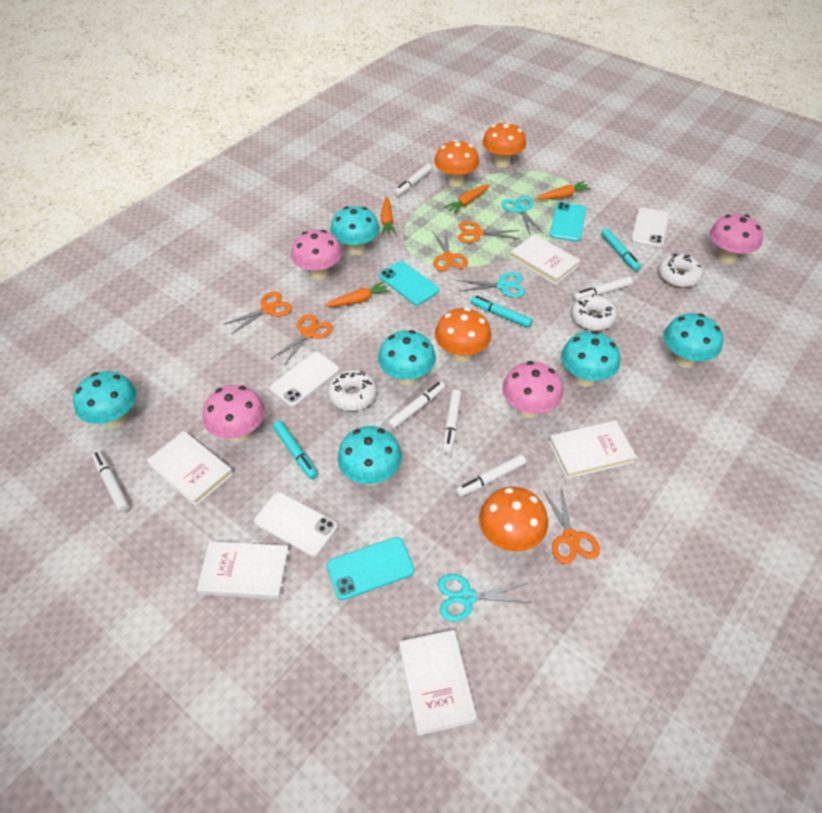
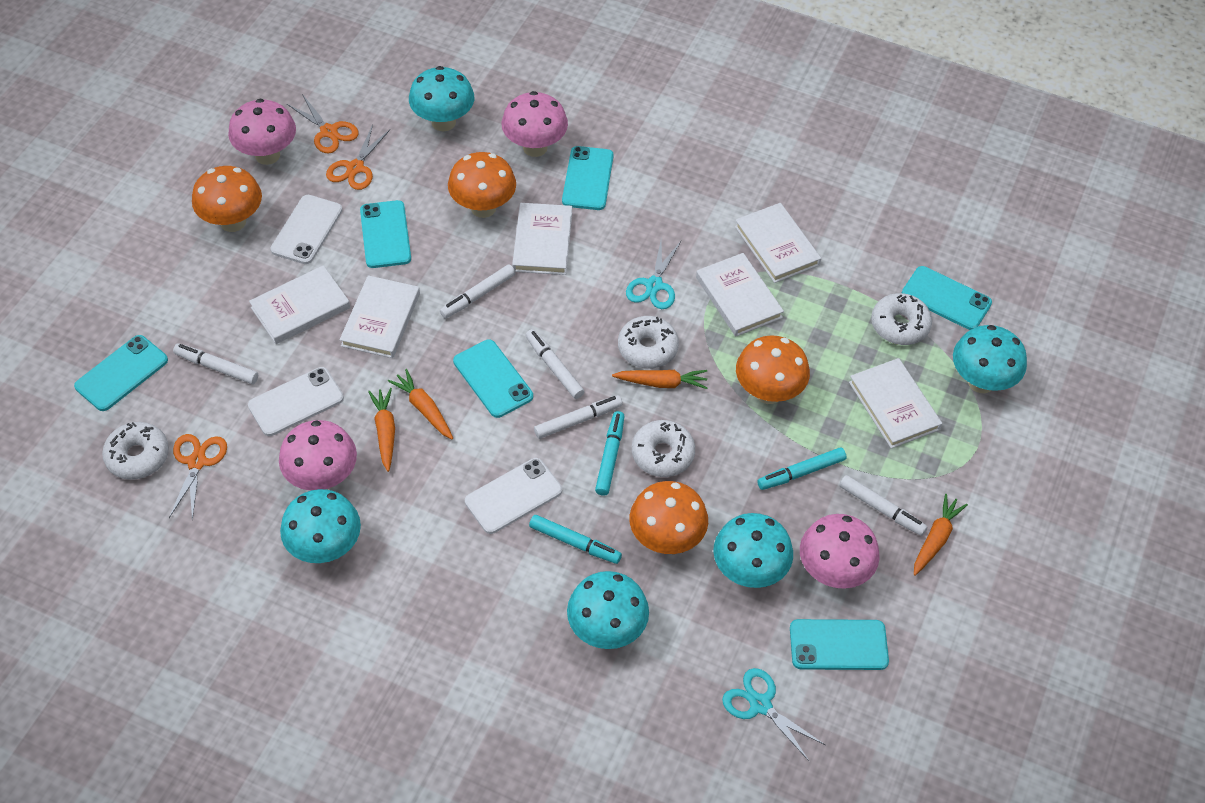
orange scissors: 5 -> 3
turquoise mushroom: 6 -> 5
turquoise phone: 3 -> 6
turquoise scissors: 3 -> 2
white book: 5 -> 6
white donut: 3 -> 4
white marker: 6 -> 5

